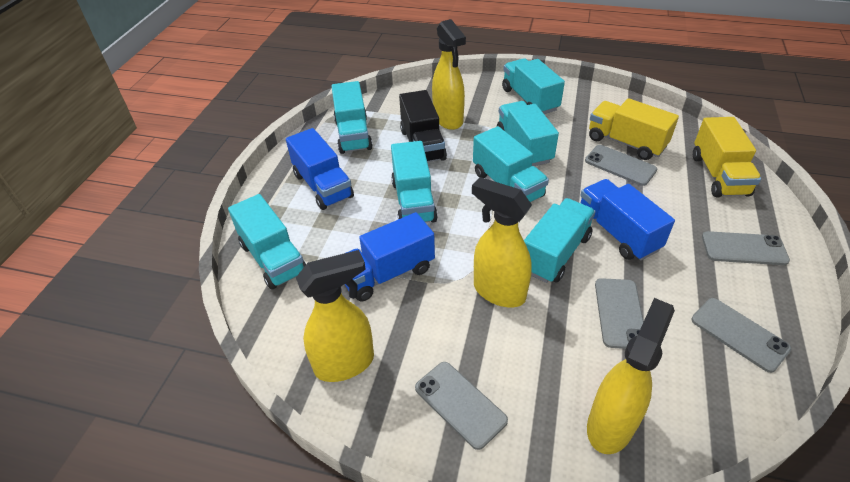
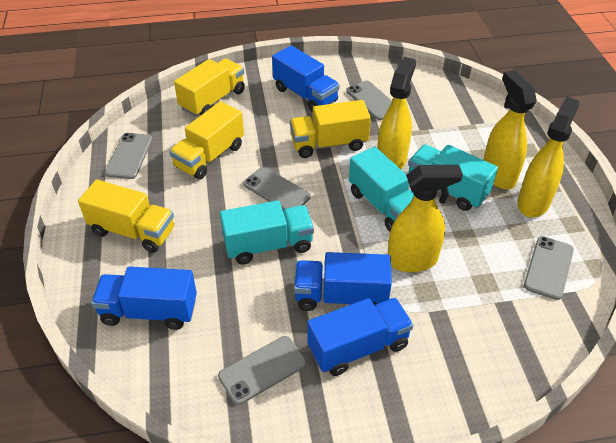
black truck: 1 -> 0
blue truck: 3 -> 4
turquoise truck: 7 -> 3
yellow truck: 2 -> 4

